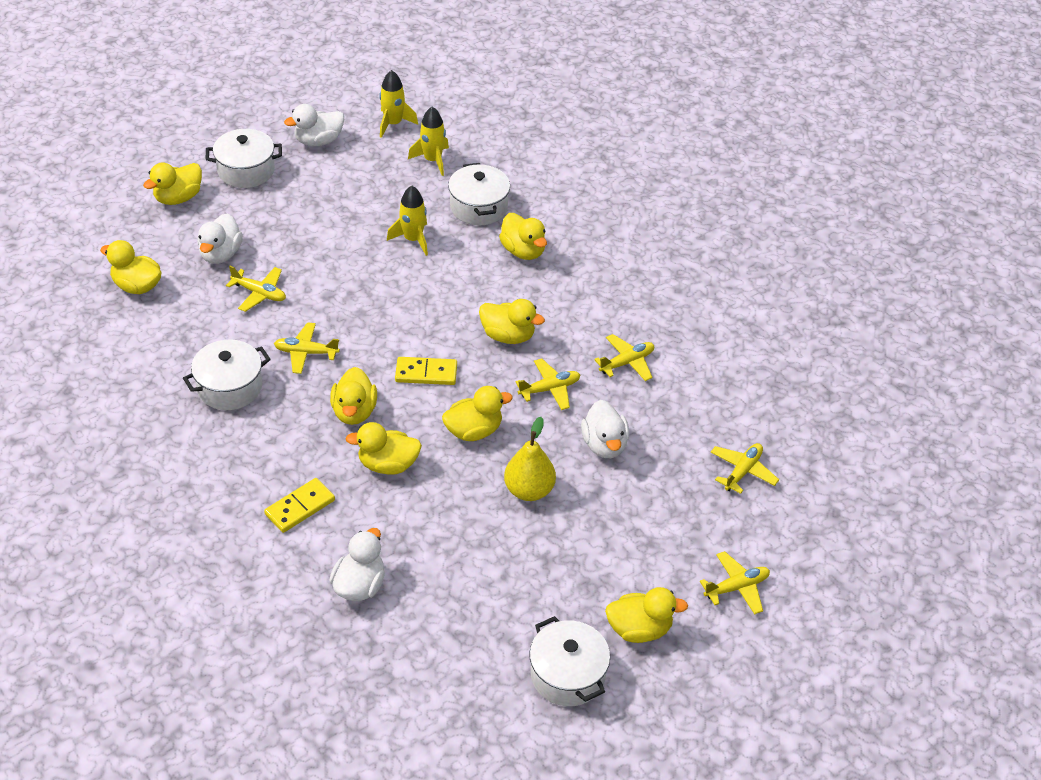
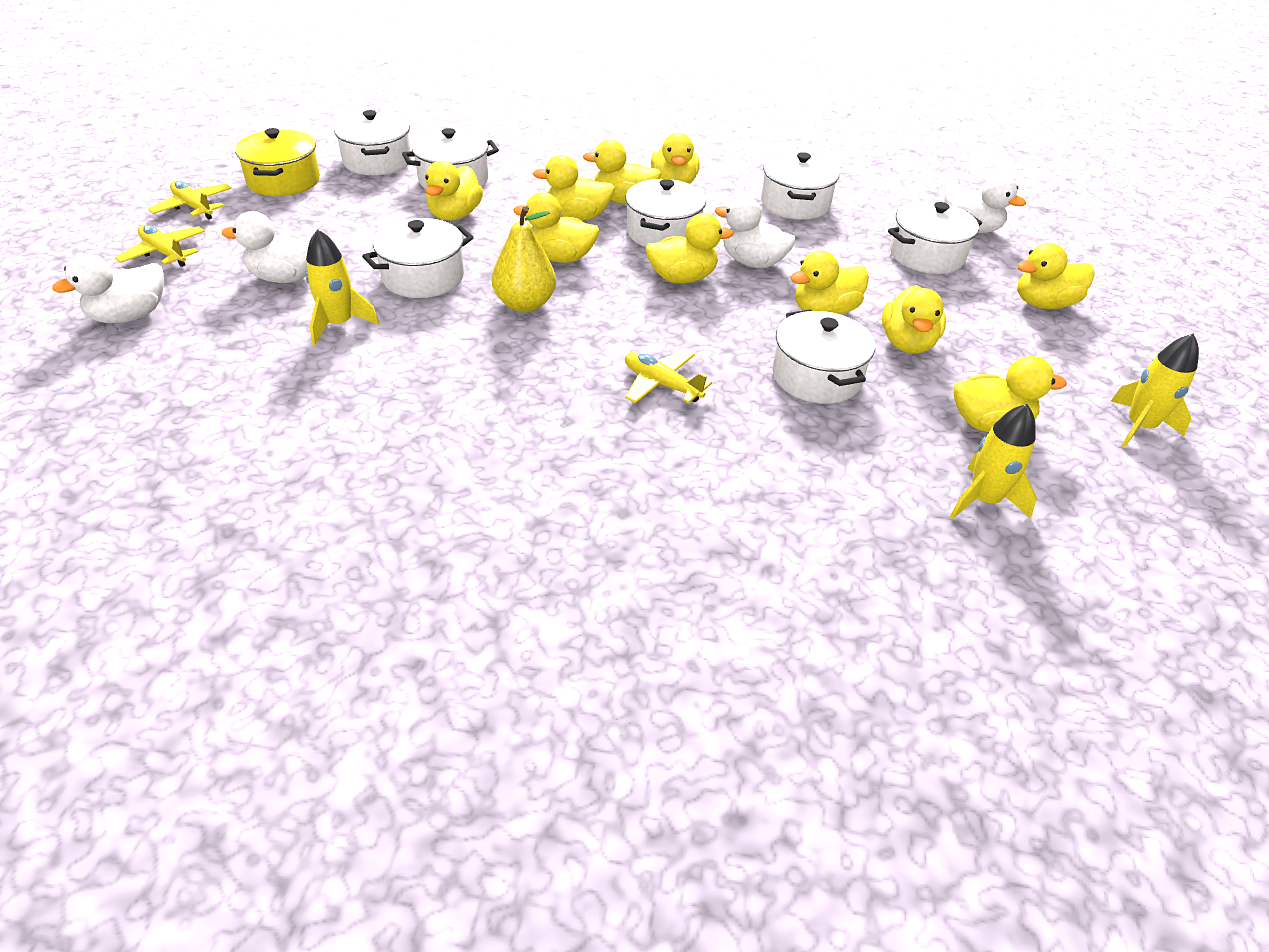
white pot: 4 -> 7
yellow domino: 2 -> 0
yellow duck: 8 -> 10
yellow plane: 6 -> 3
yellow pot: 0 -> 1

